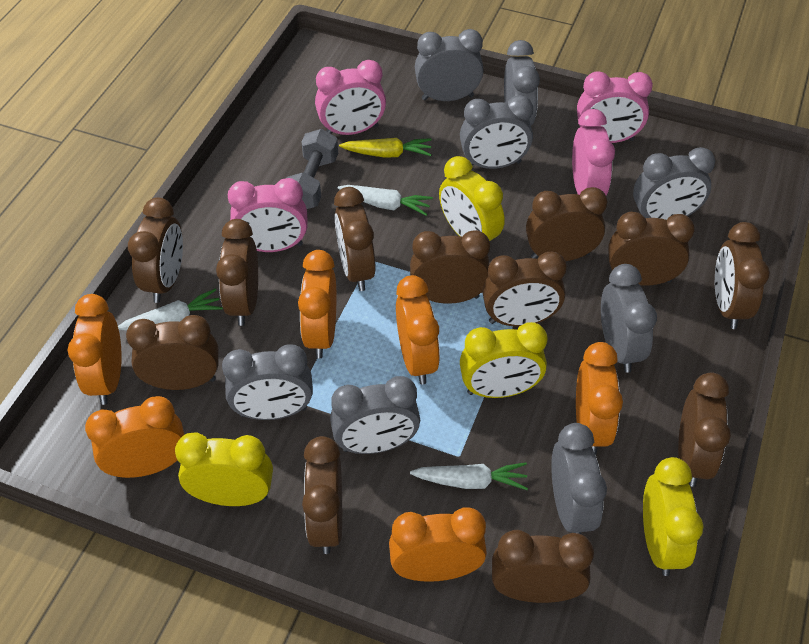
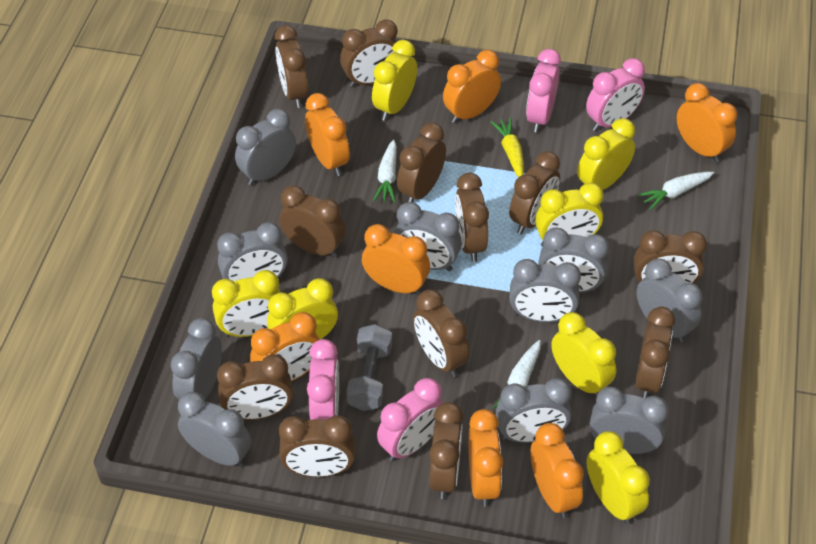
grey clock: 8 -> 10
orange clock: 6 -> 7
yellow clock: 4 -> 7

